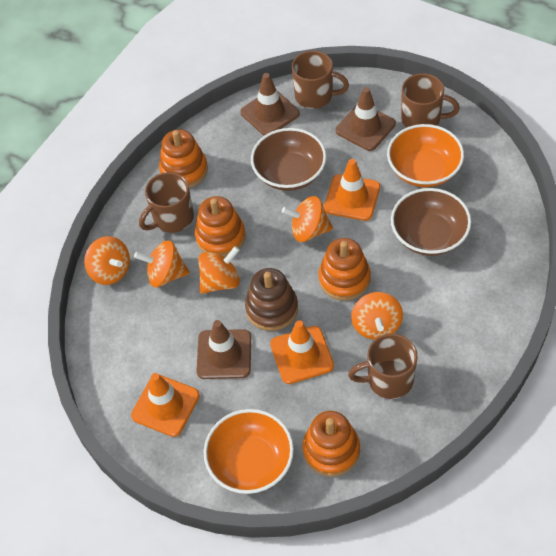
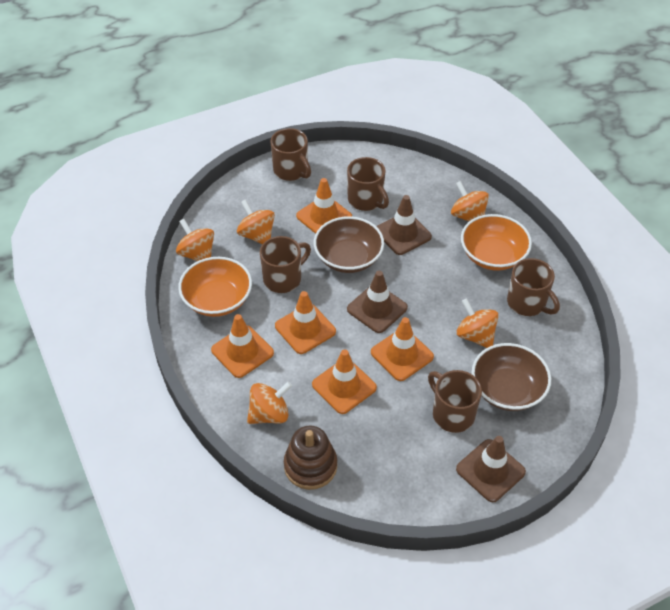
brown mug: 4 -> 5
orange stacking toy: 4 -> 0
orange traffic cone: 3 -> 5

